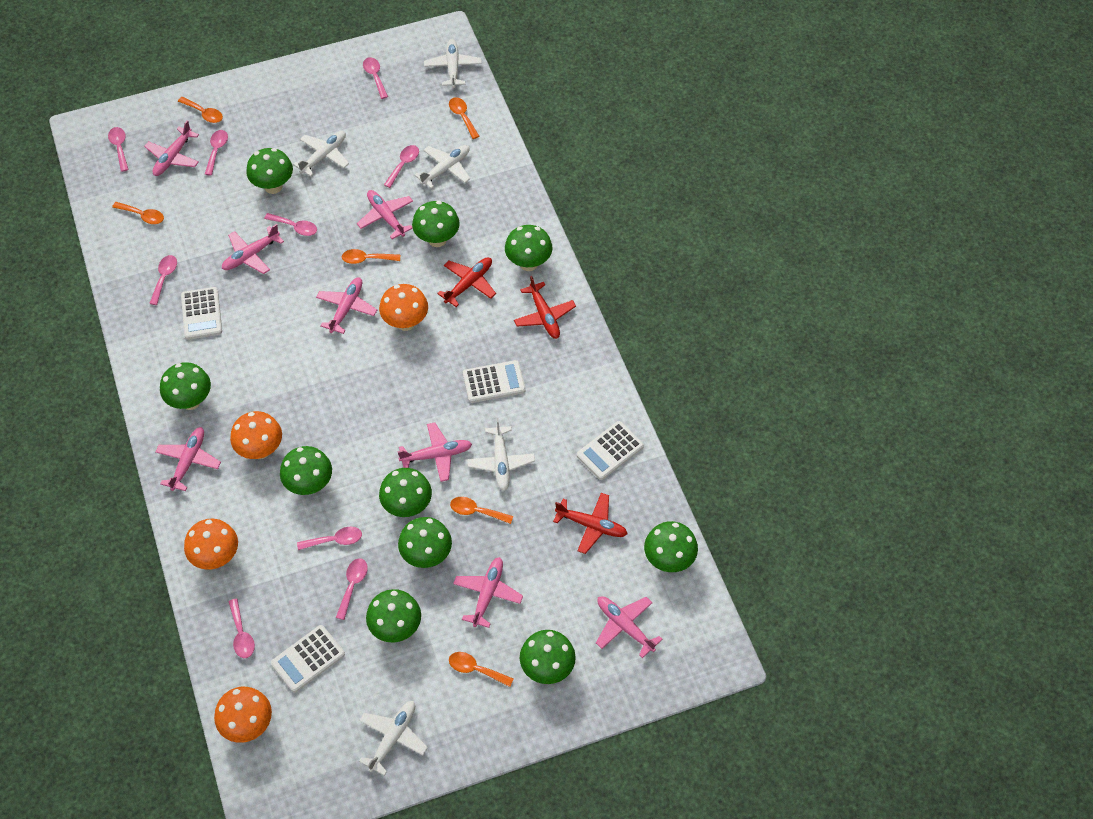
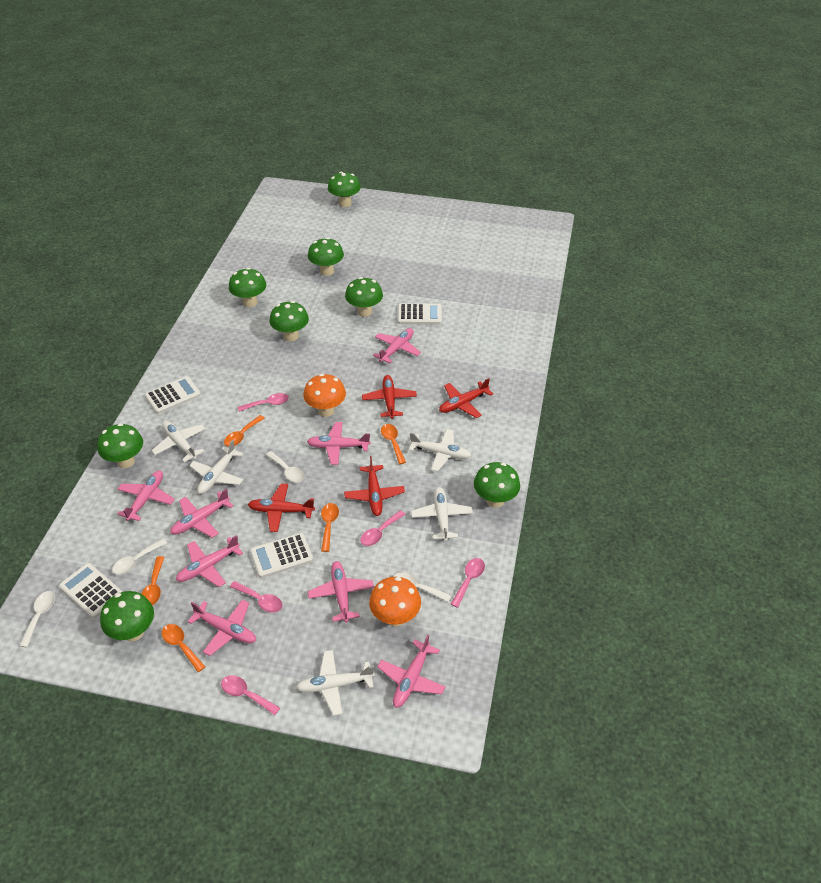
green mushroom: 10 -> 8
orange mushroom: 4 -> 2
orange spoon: 6 -> 5
pink spoon: 9 -> 5
red plane: 3 -> 4
white spoon: 0 -> 4

